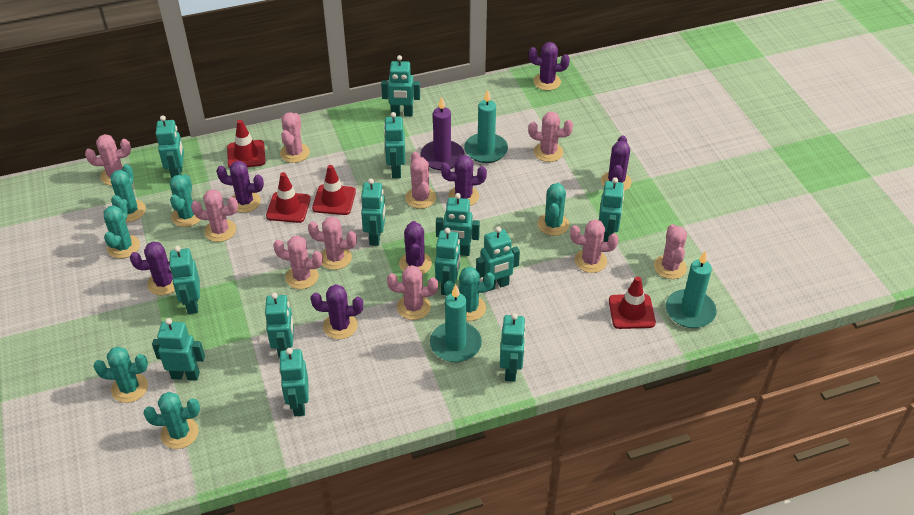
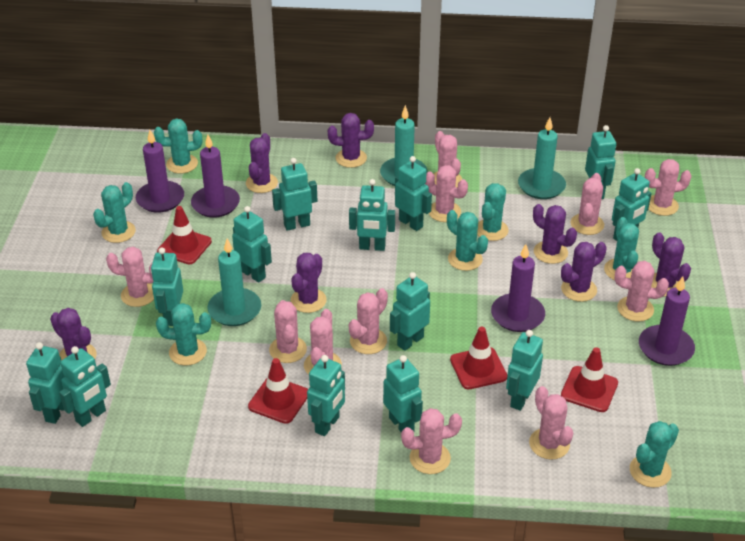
pink cactus: 10 -> 11
purple candle: 1 -> 4

